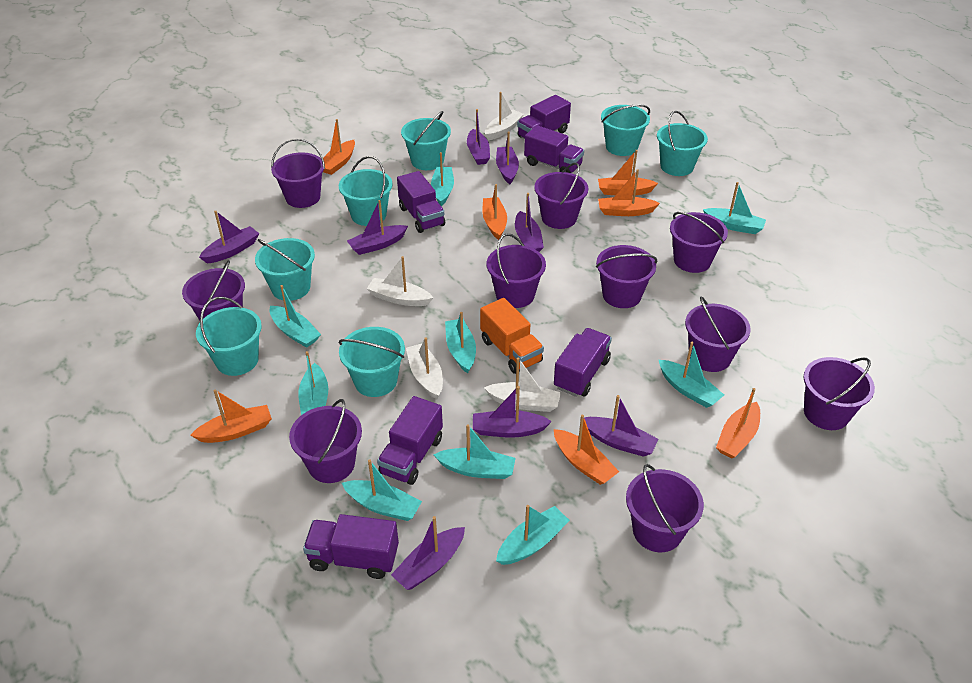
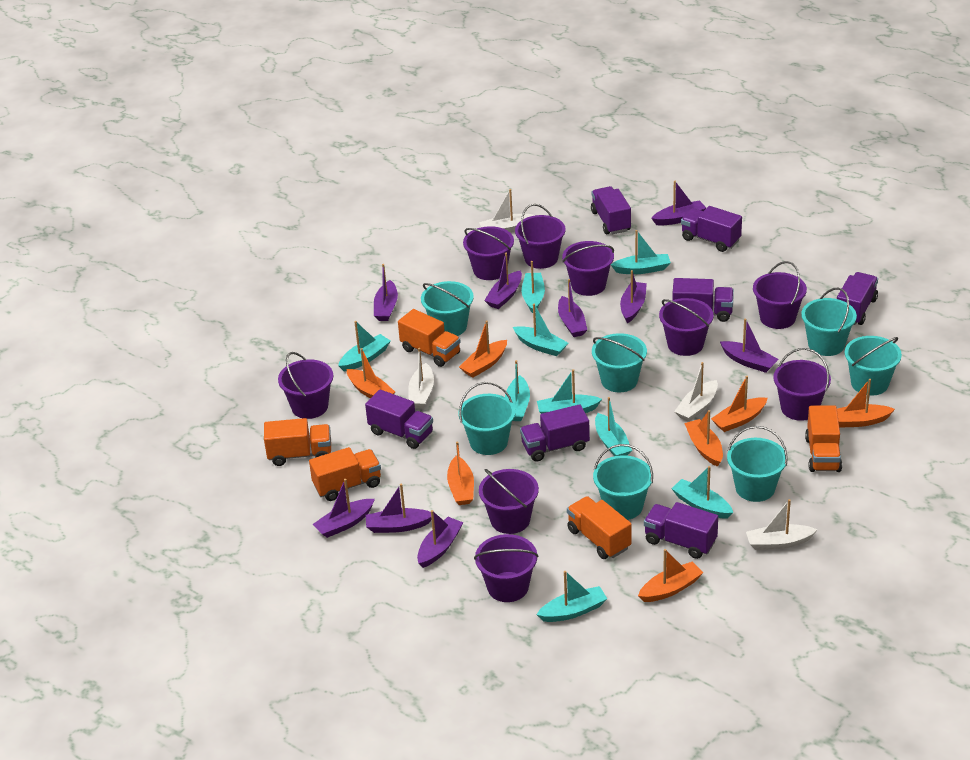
orange truck: 1 -> 5
purple boat: 8 -> 9
purple bucket: 10 -> 9
purple truck: 6 -> 7

